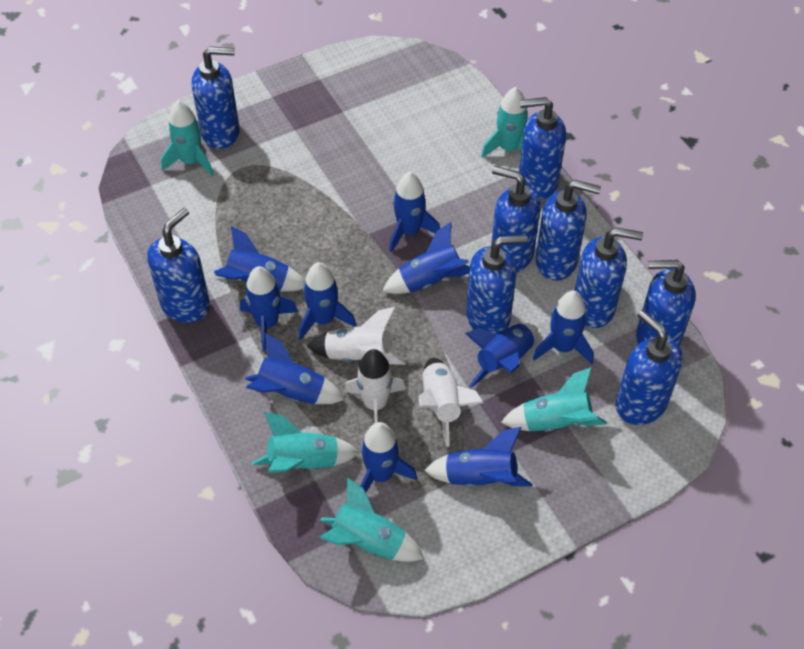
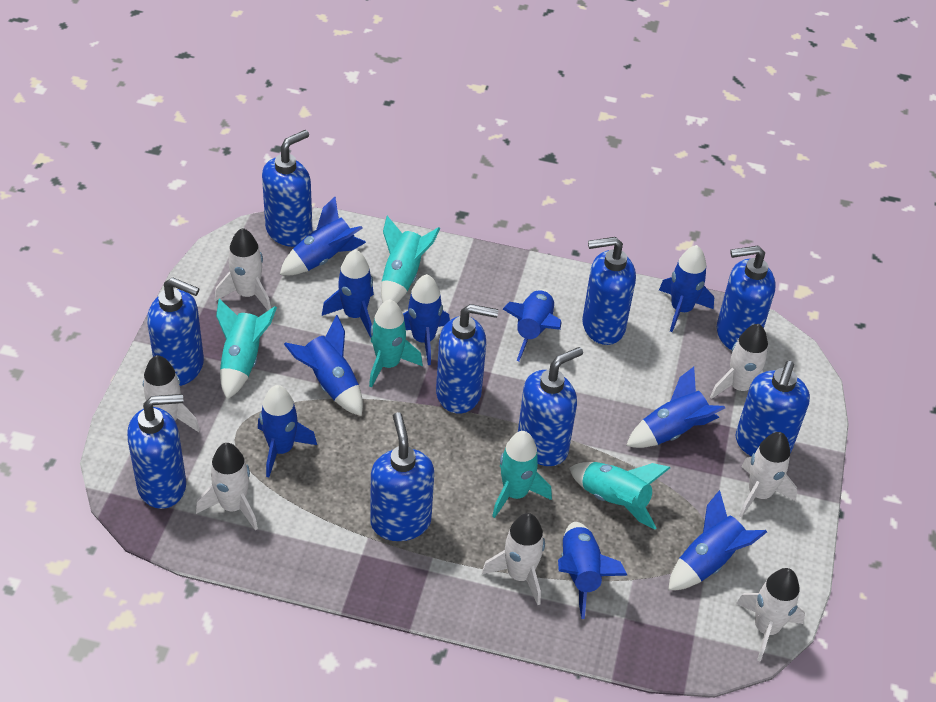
white rocket: 3 -> 7

